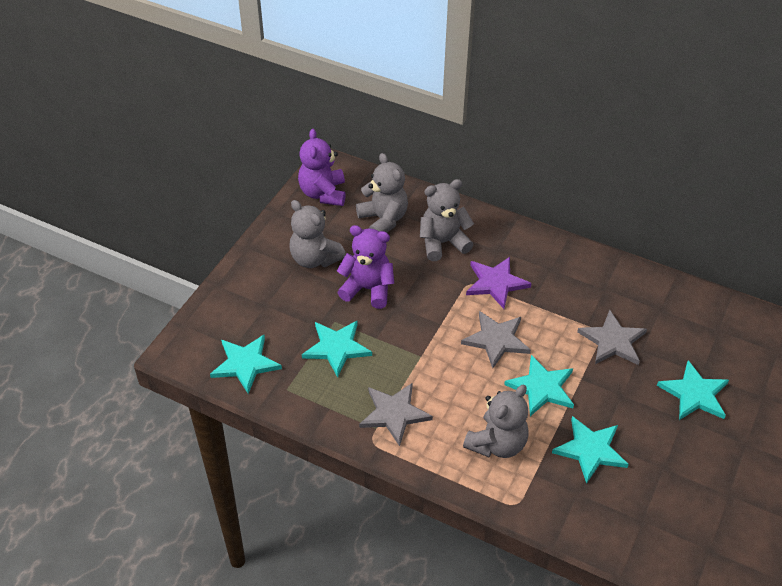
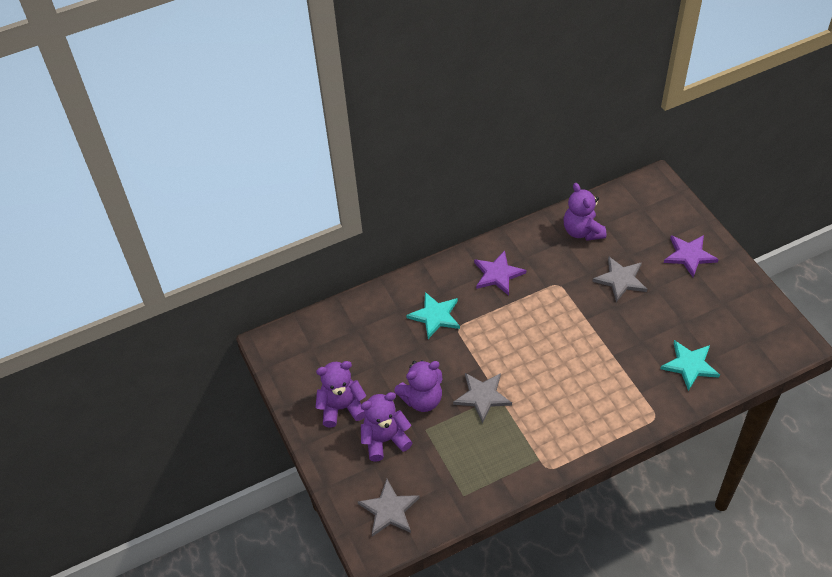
grey teddy bear: 4 -> 0
purple star: 1 -> 2
purple teddy bear: 2 -> 4
turquoise star: 5 -> 2

